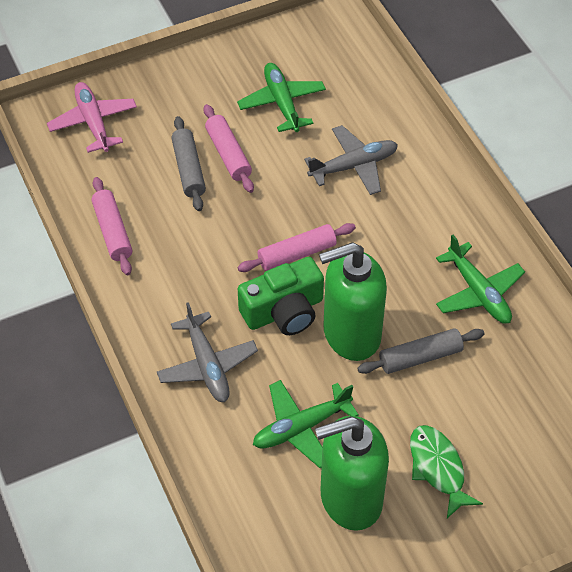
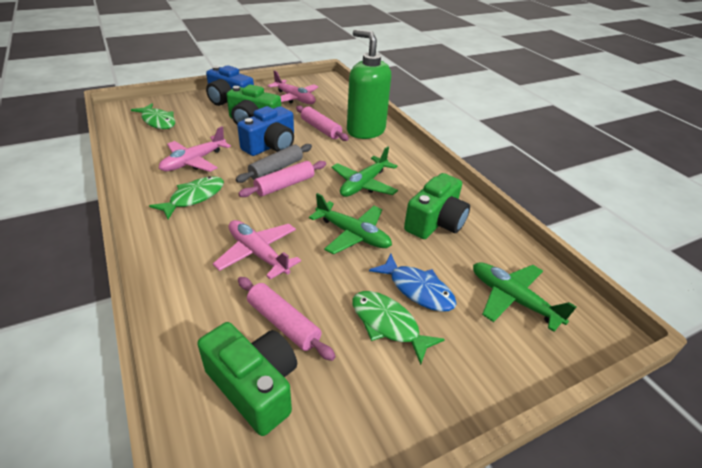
blue camera: 0 -> 2
blue fish: 0 -> 1
green camera: 1 -> 3
green fish: 1 -> 3
green soap dispenser: 2 -> 1
grey plane: 2 -> 0
grey rolling pin: 2 -> 1
pink plane: 1 -> 3

